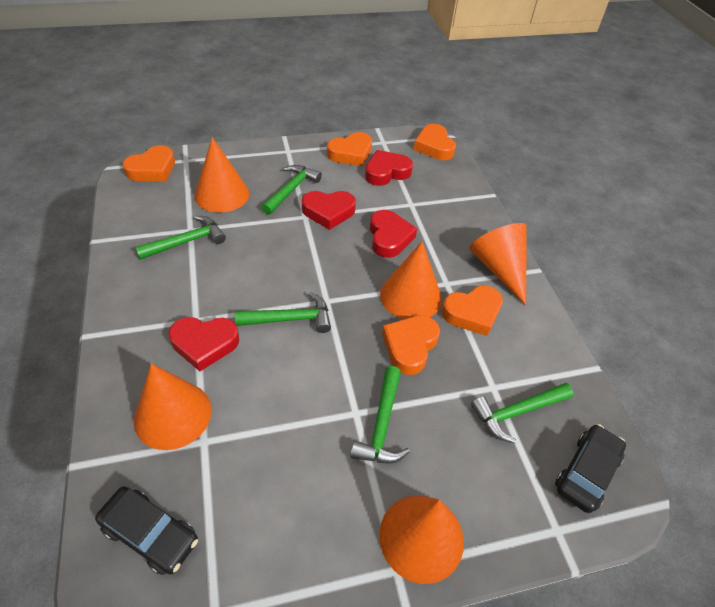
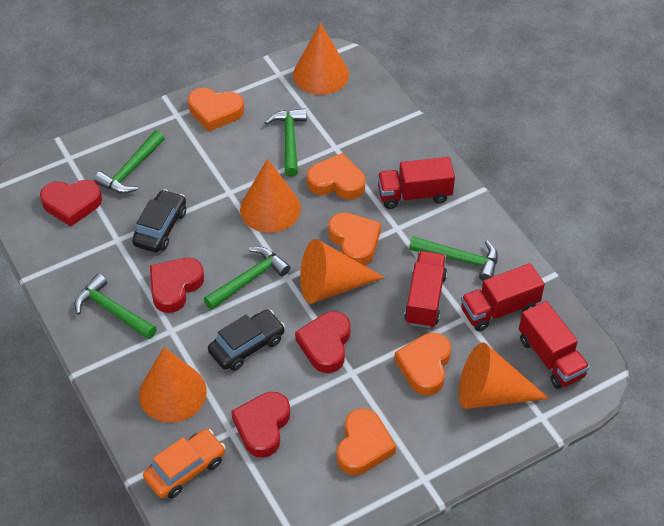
orange car: 0 -> 1
red truck: 0 -> 4

